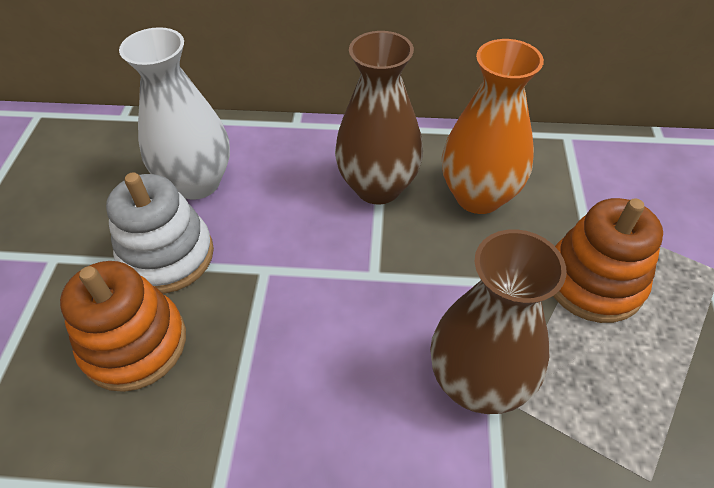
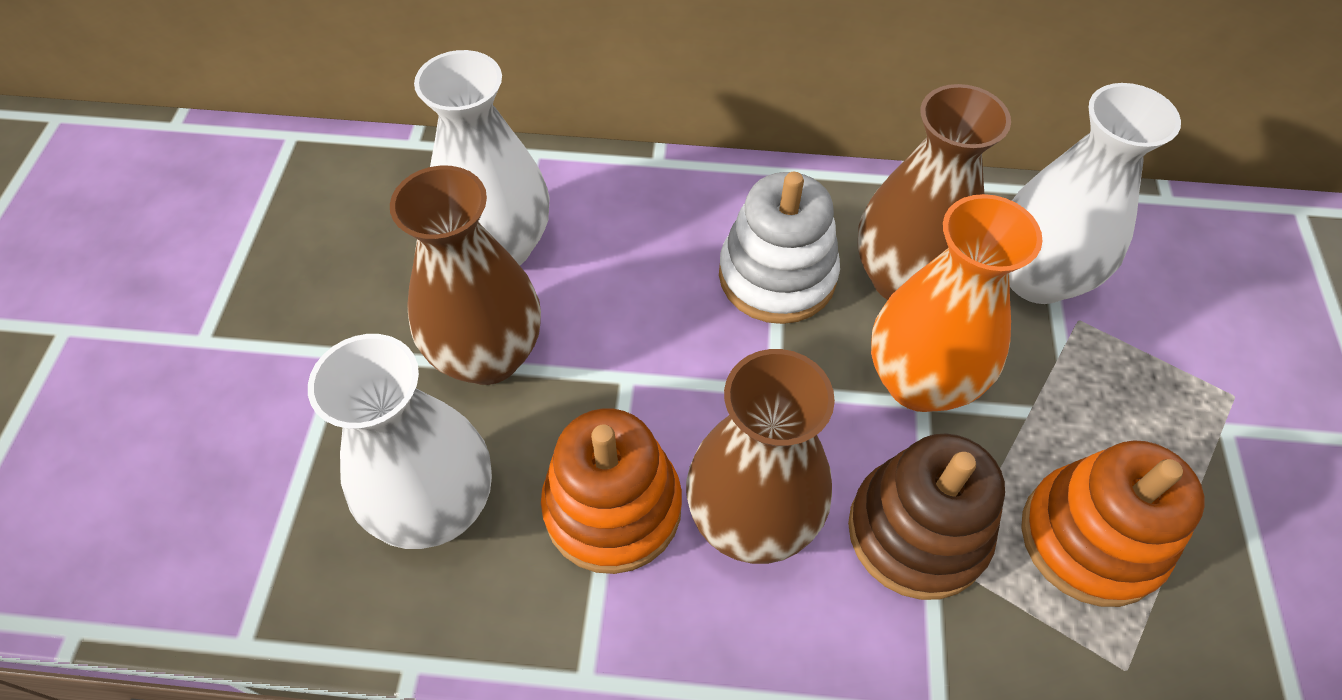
brown stacking toy: 0 -> 1
brown vase: 2 -> 3
white vase: 1 -> 3

